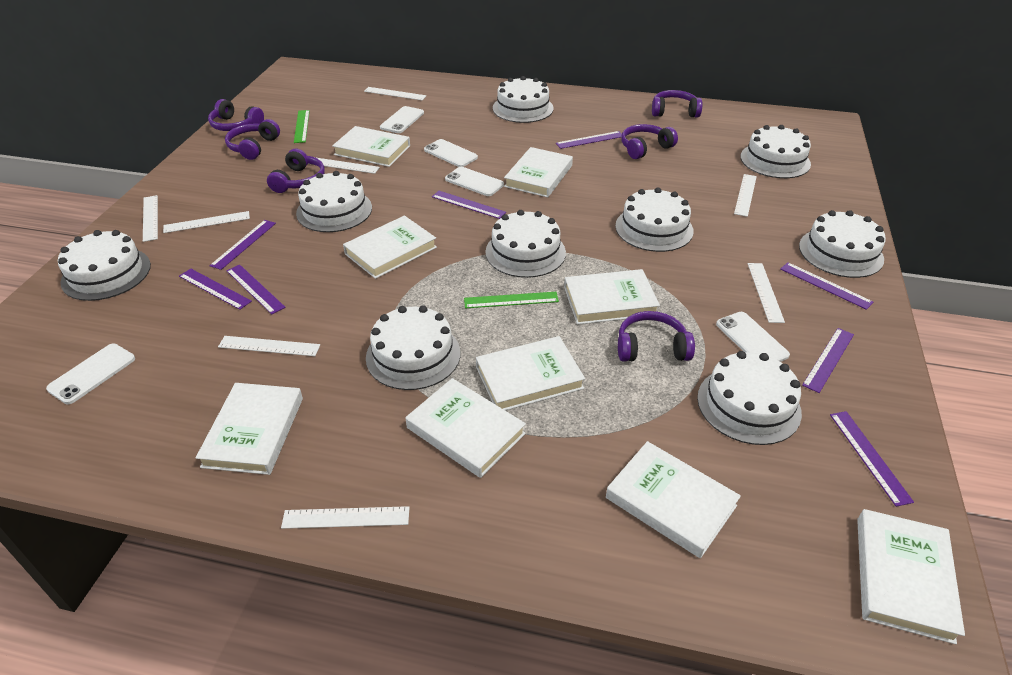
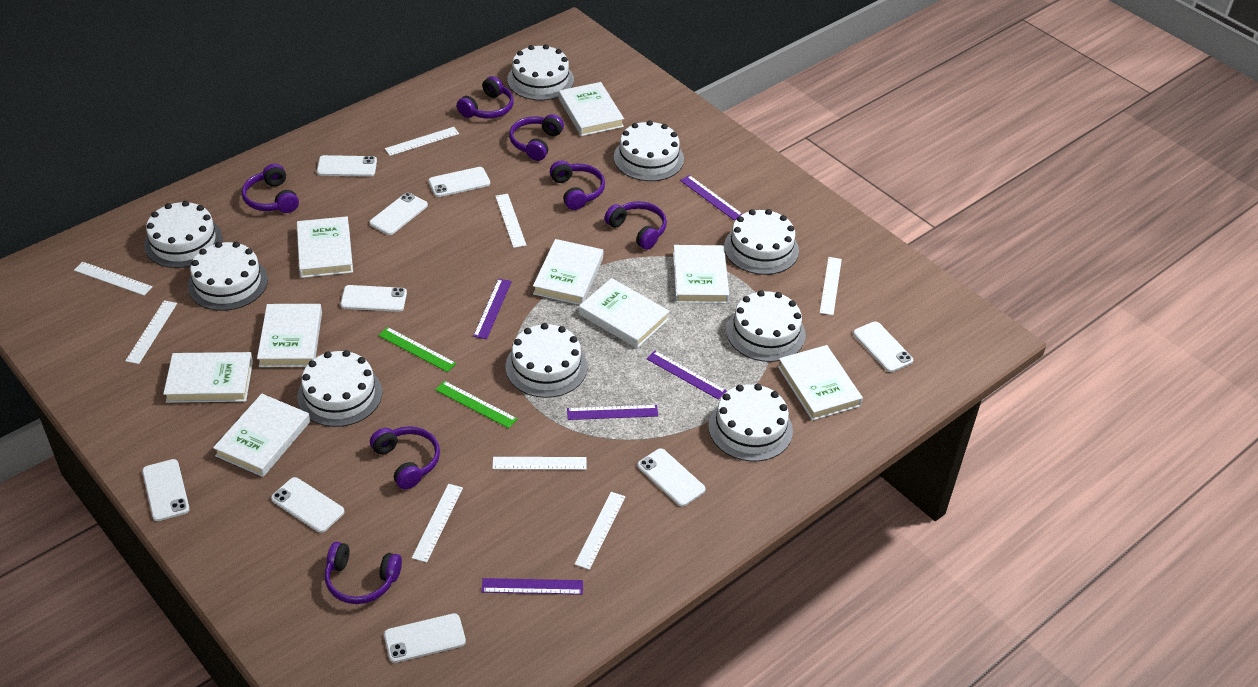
purple headphones: 6 -> 7
purple ruler: 8 -> 5
white phone: 5 -> 9

